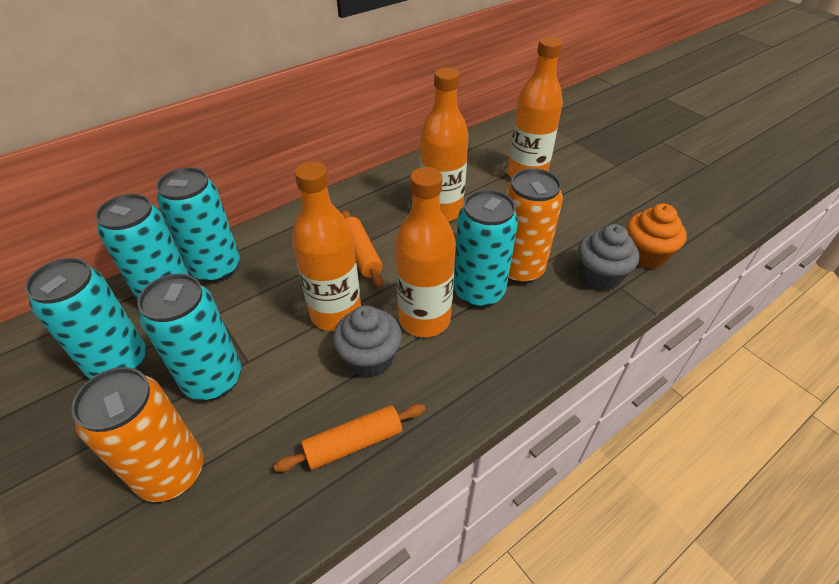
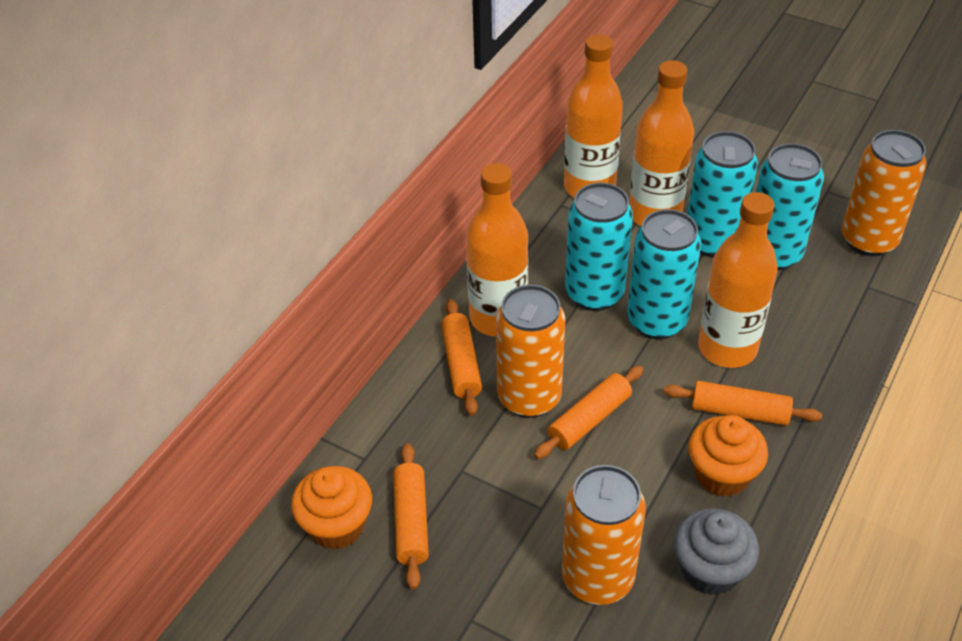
grey cupcake: 2 -> 1
orange can: 2 -> 3
orange cupcake: 1 -> 2
orange rolling pin: 2 -> 4
turquoise can: 5 -> 4

